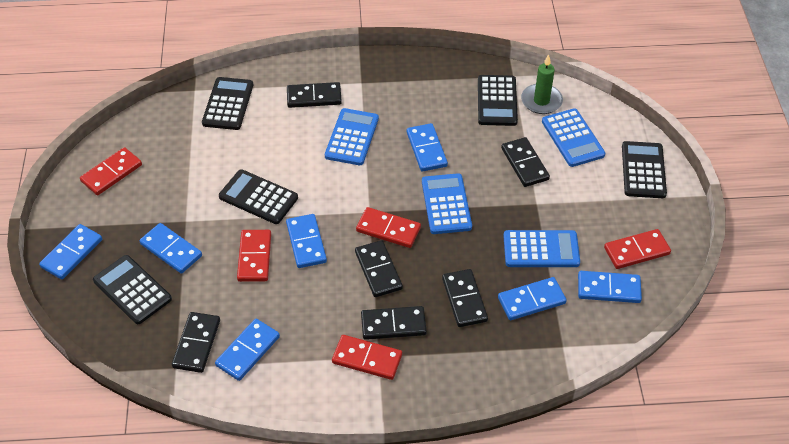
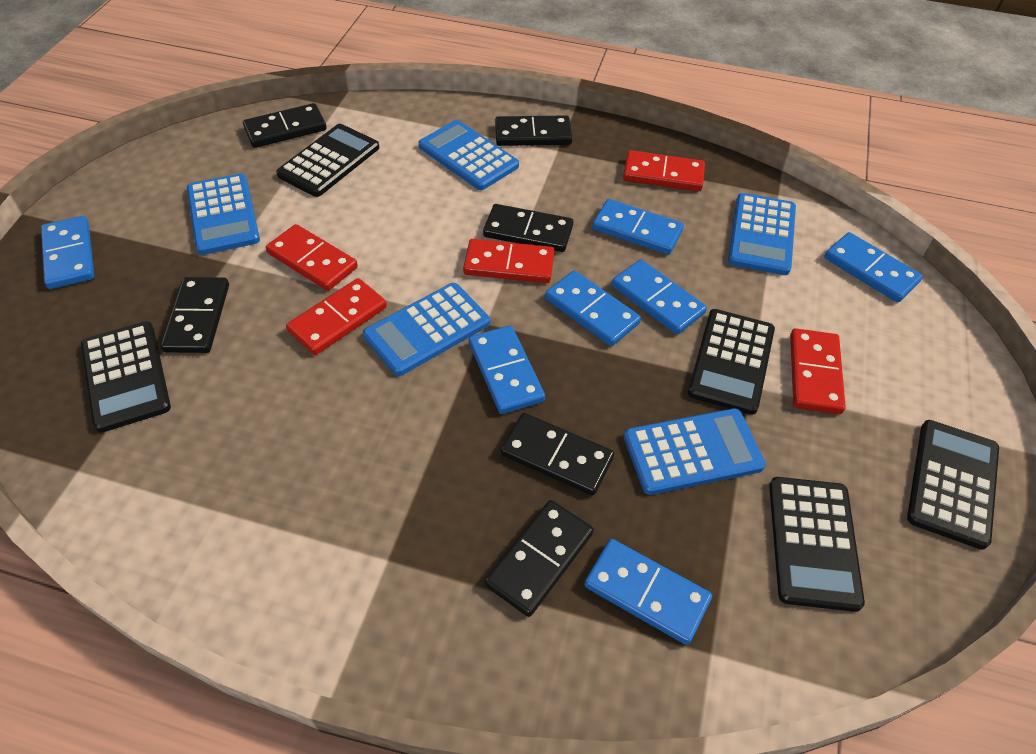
blue calculator: 4 -> 5
green candle: 1 -> 0

